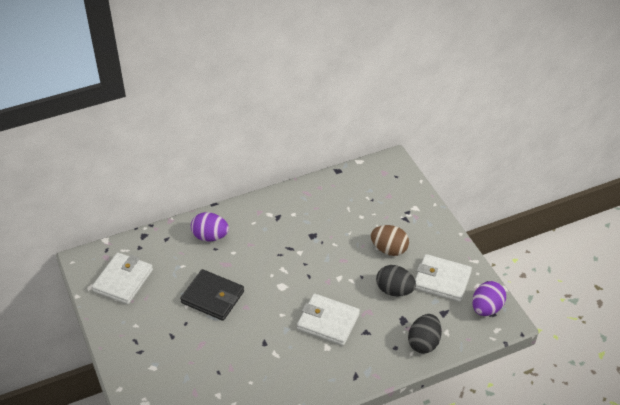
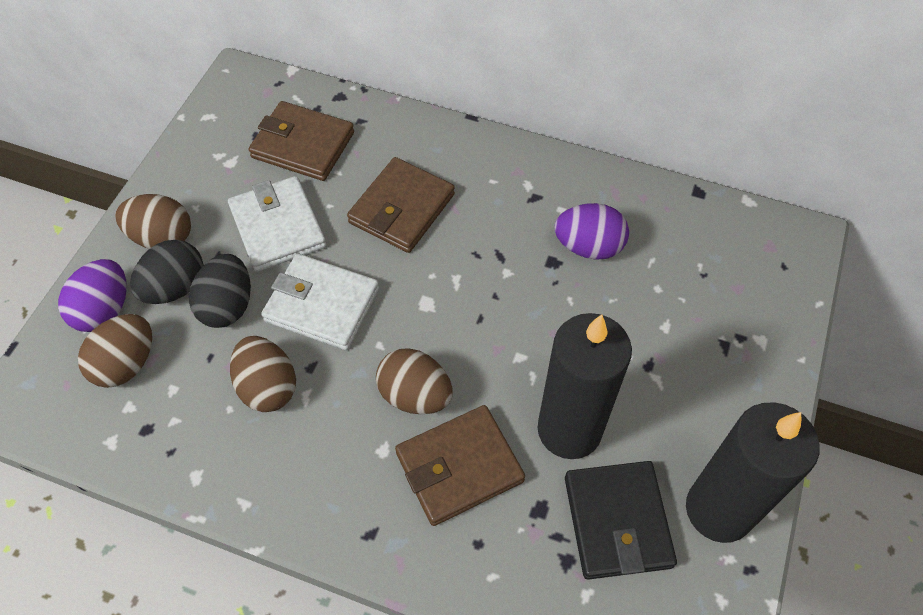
black candle: 0 -> 2
brown egg: 1 -> 4
brown wallet: 0 -> 3
white wallet: 3 -> 2

